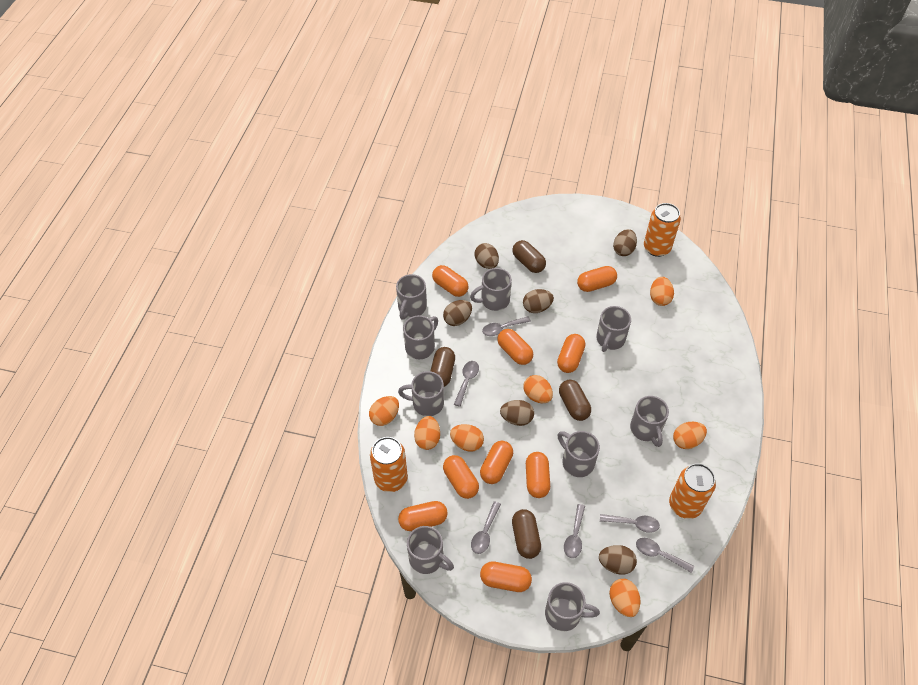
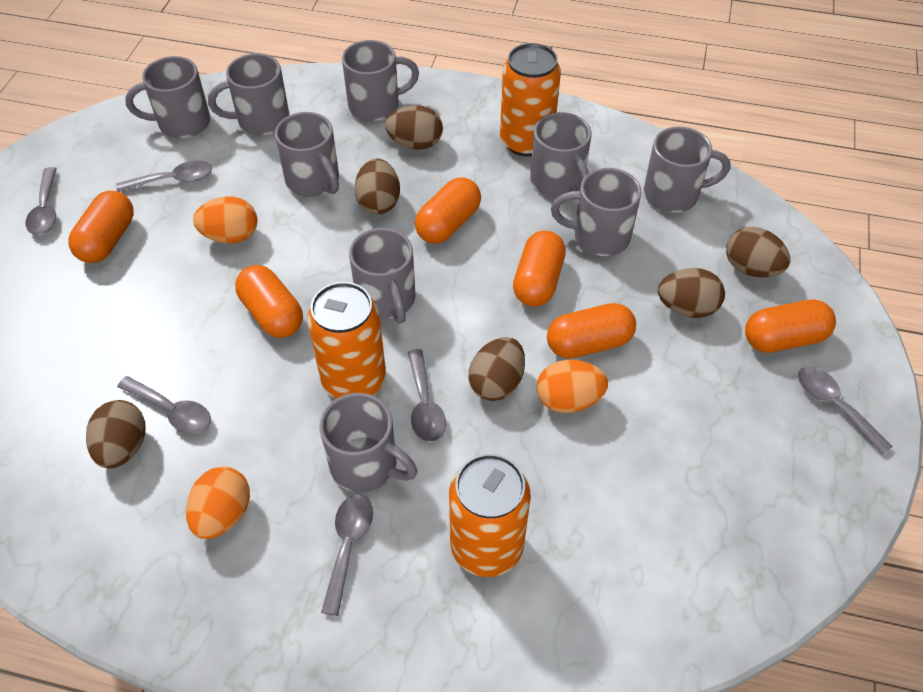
brown capsule: 4 -> 0
orange capsule: 9 -> 6
orange egg: 7 -> 3

